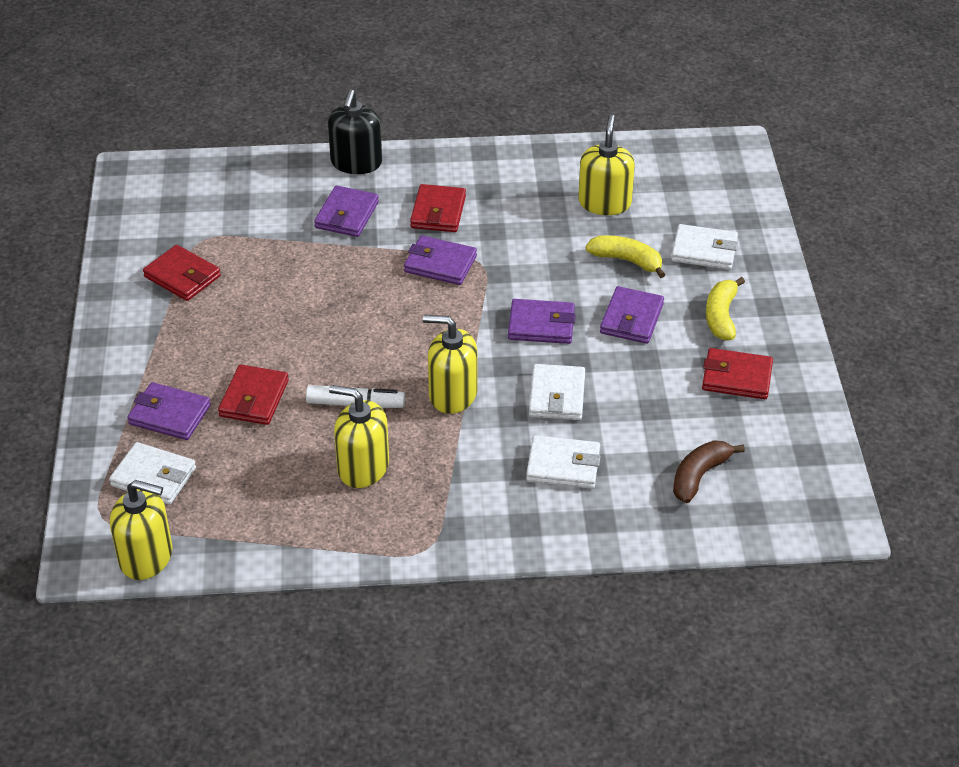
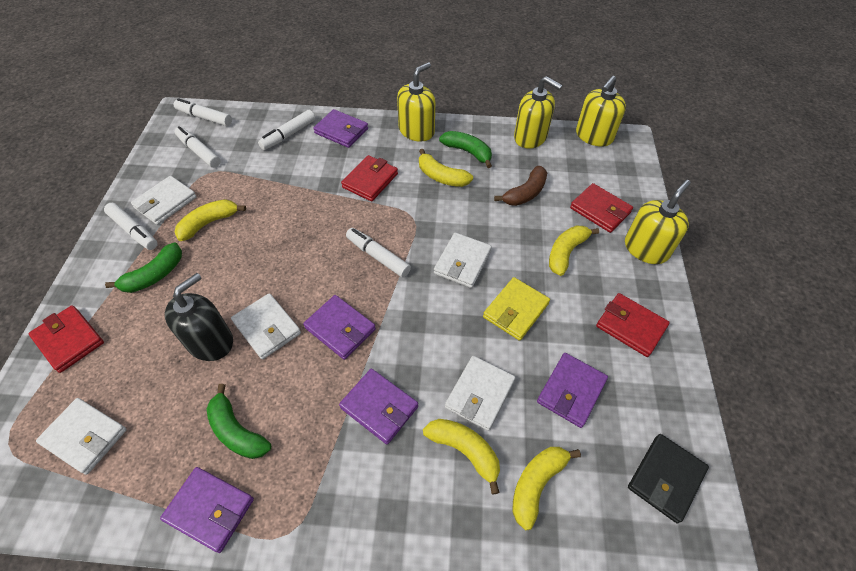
black wallet: 0 -> 1
green banana: 0 -> 3
white marker: 1 -> 5
white wallet: 4 -> 5
yellow banana: 2 -> 5
yellow wallet: 0 -> 1

